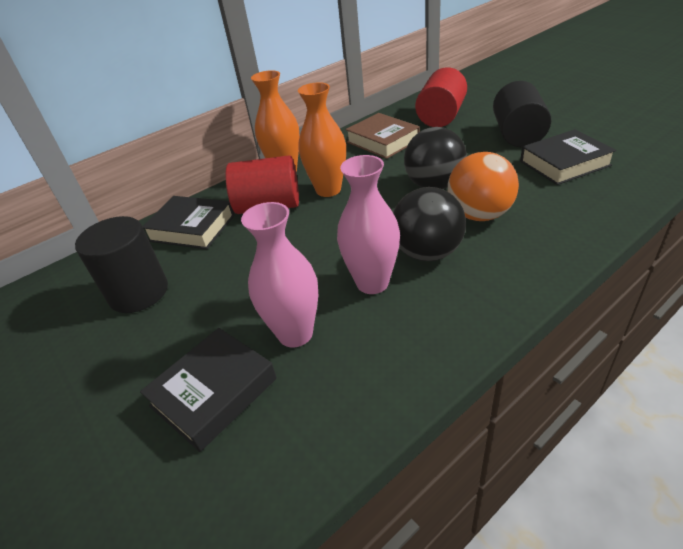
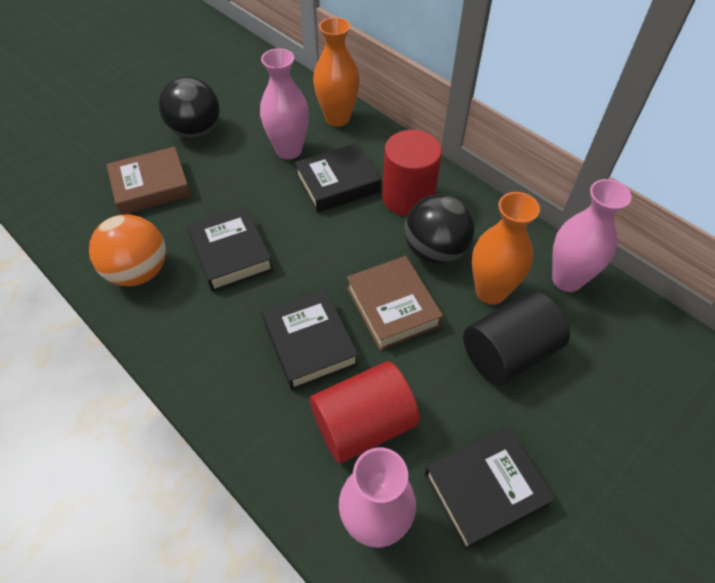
black book: 3 -> 4
black cylinder: 2 -> 1
brown book: 1 -> 2
pink vase: 2 -> 3

